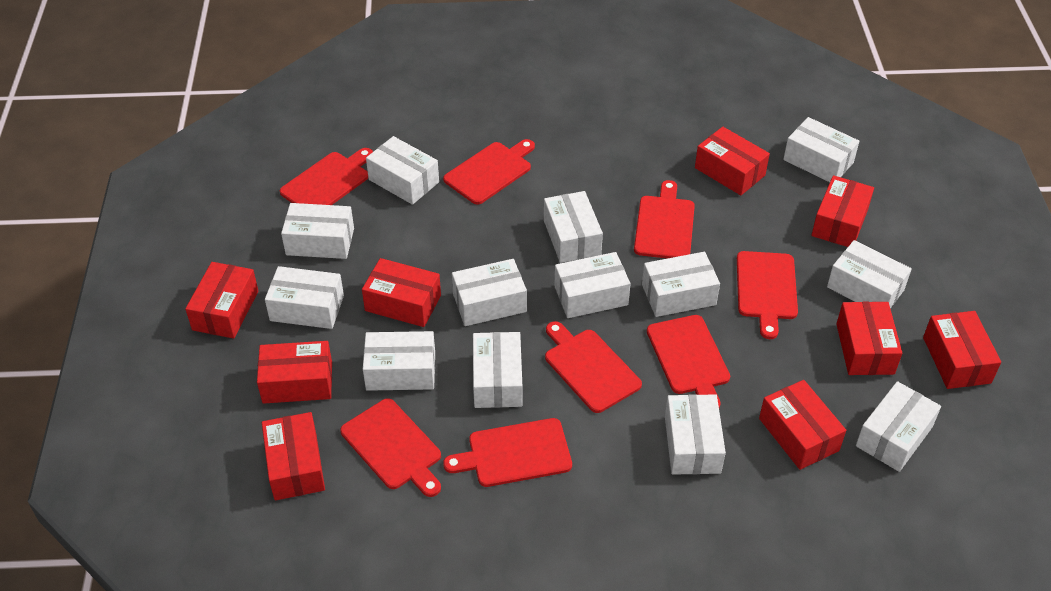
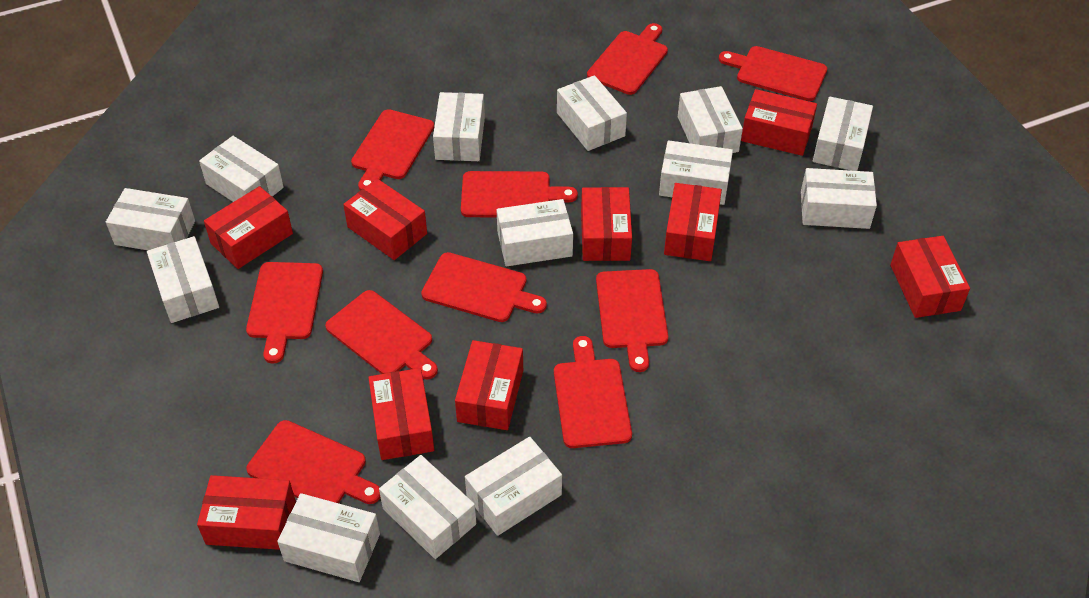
red cutting board: 8 -> 10

